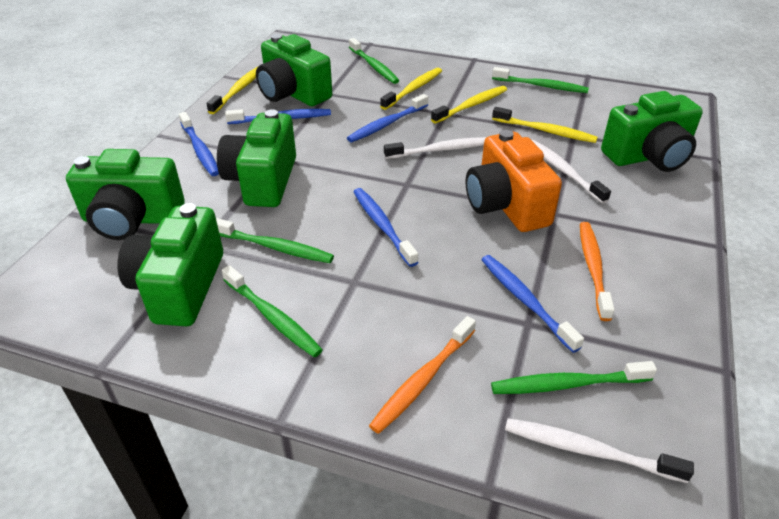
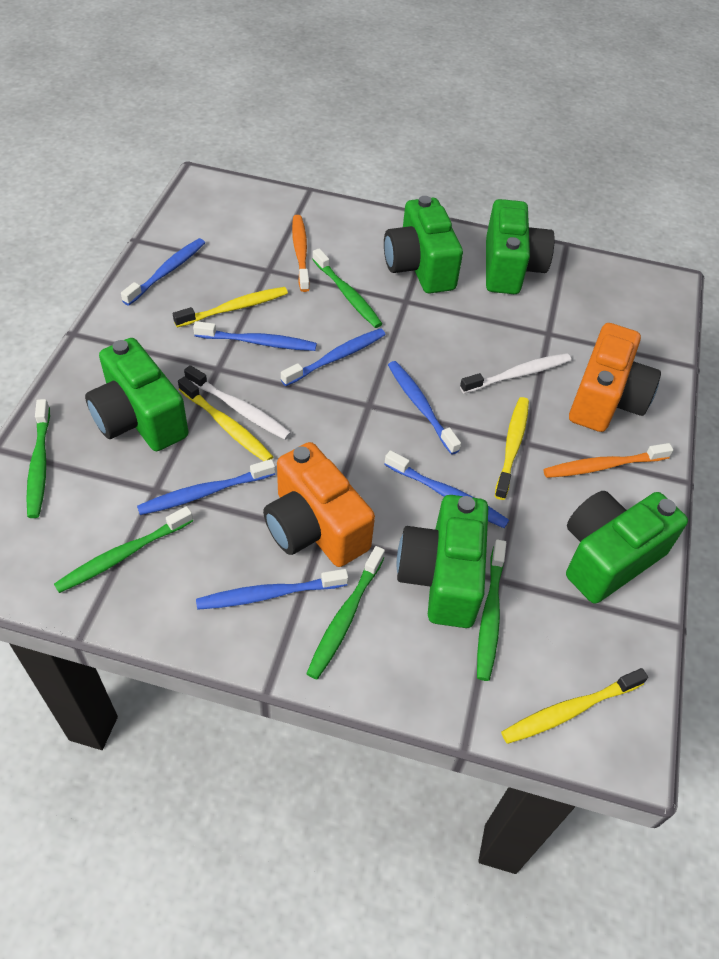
blue toothbrush: 5 -> 7
orange camera: 1 -> 2
white toothbrush: 3 -> 2

